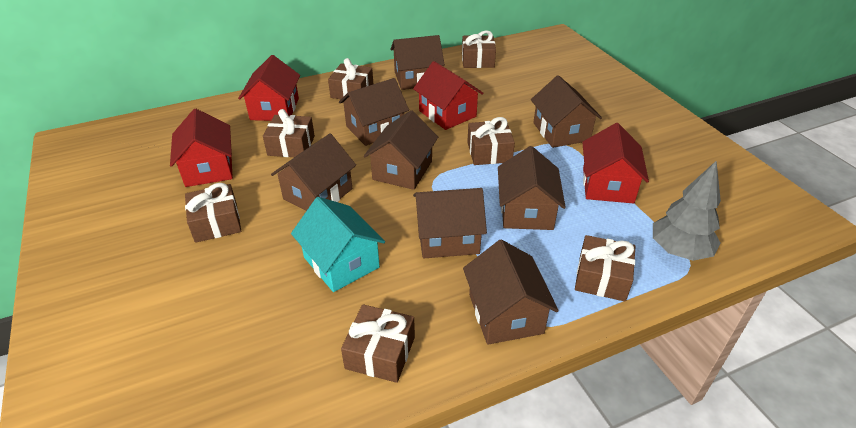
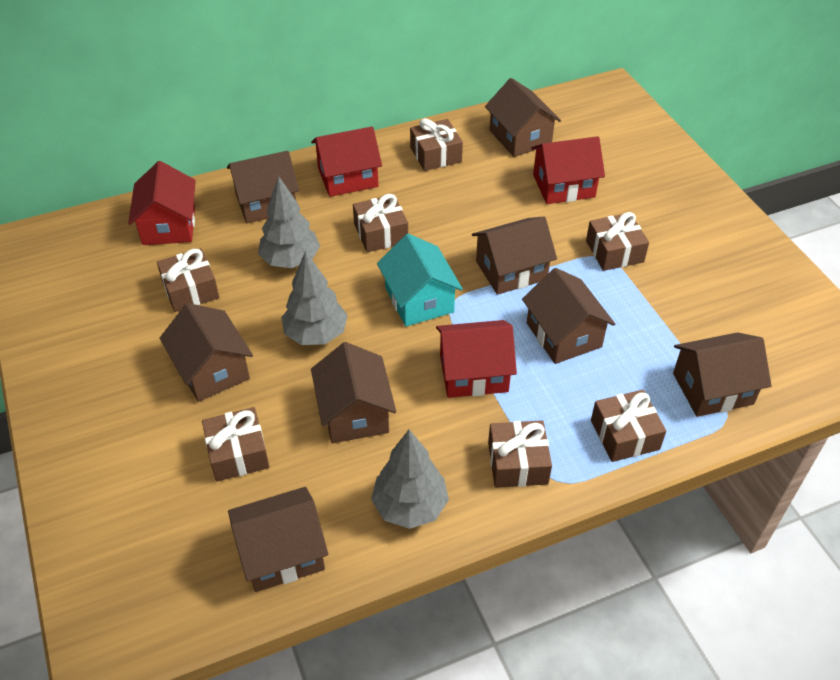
grey tree: 1 -> 3

